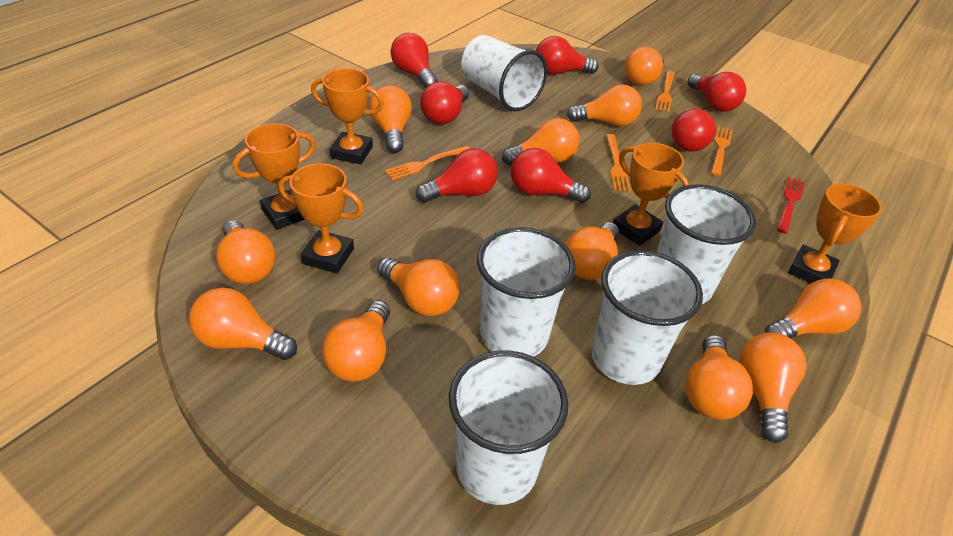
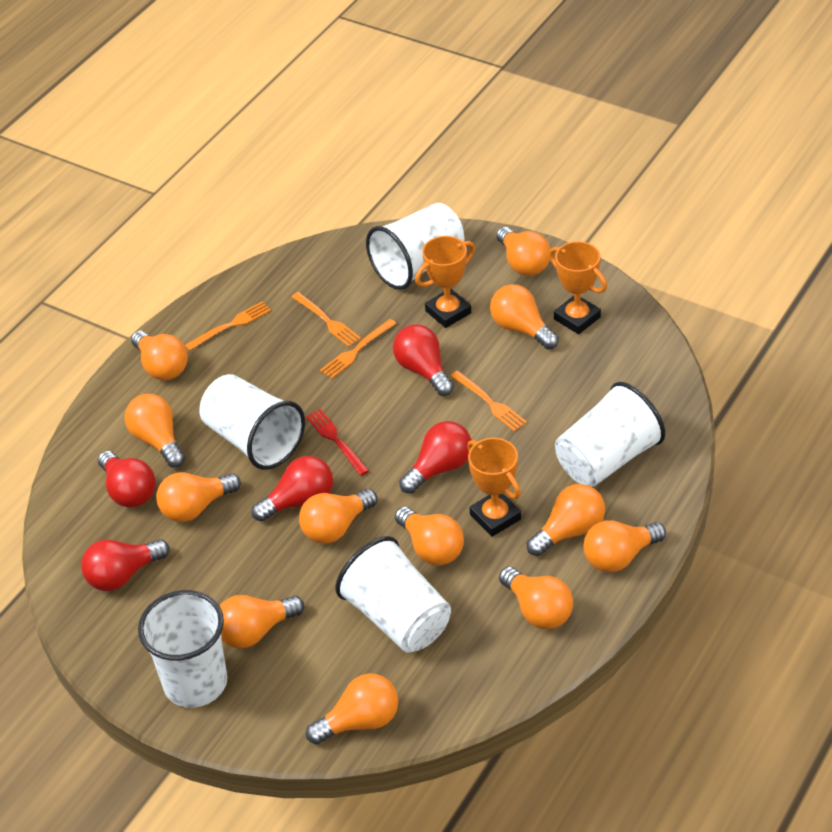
orange trophy: 5 -> 3
red light bulb: 7 -> 5

